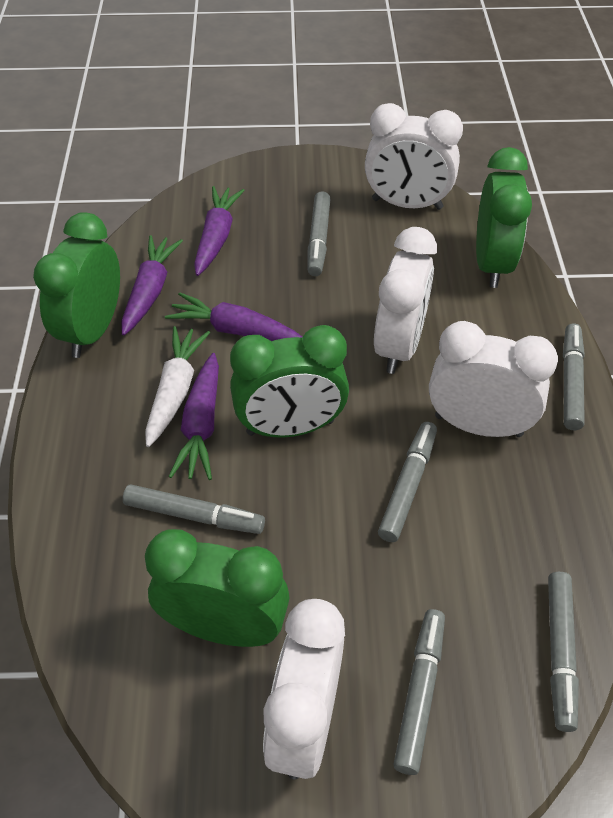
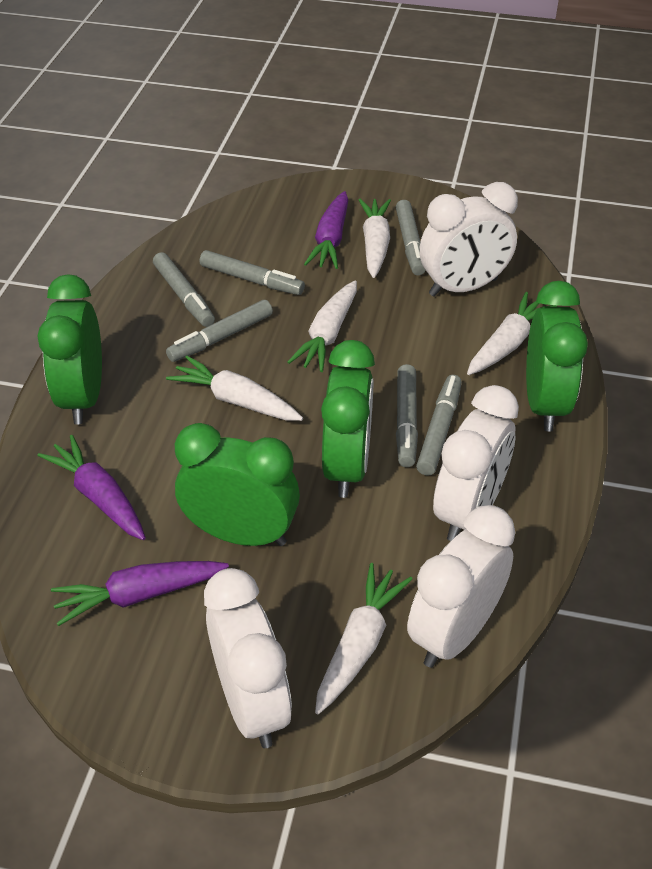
purple carrot: 4 -> 3
white carrot: 1 -> 5

